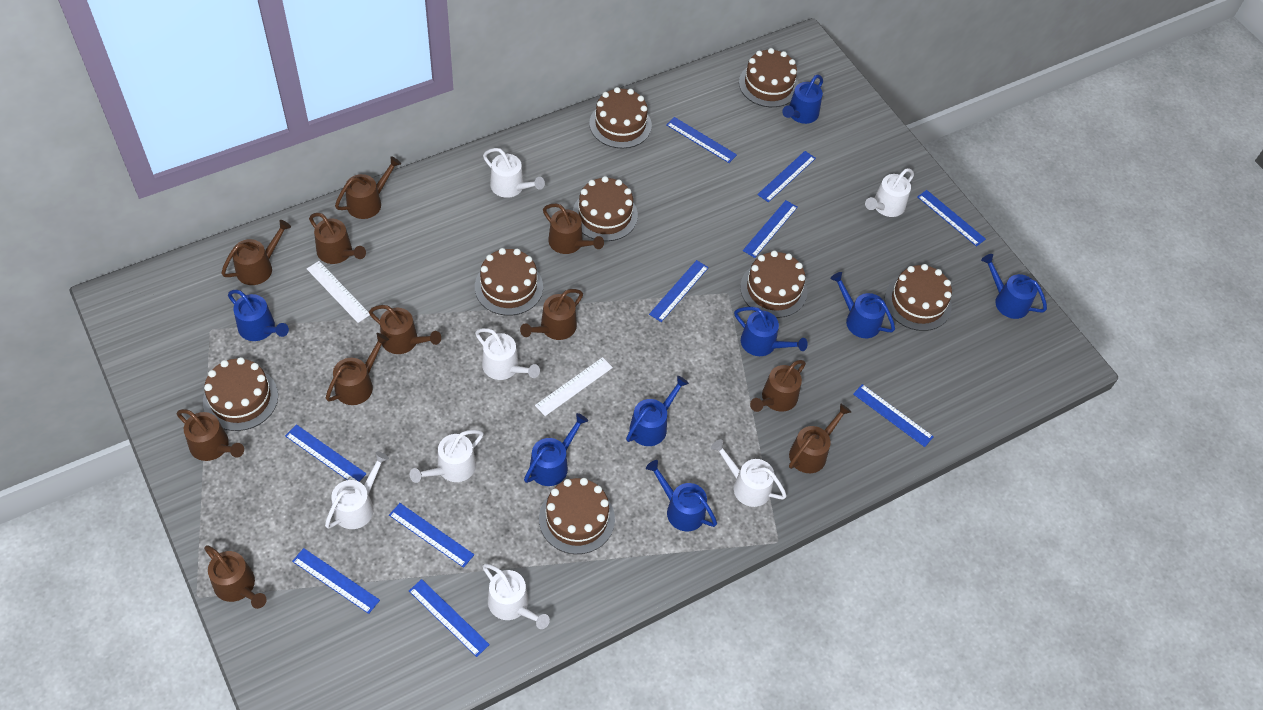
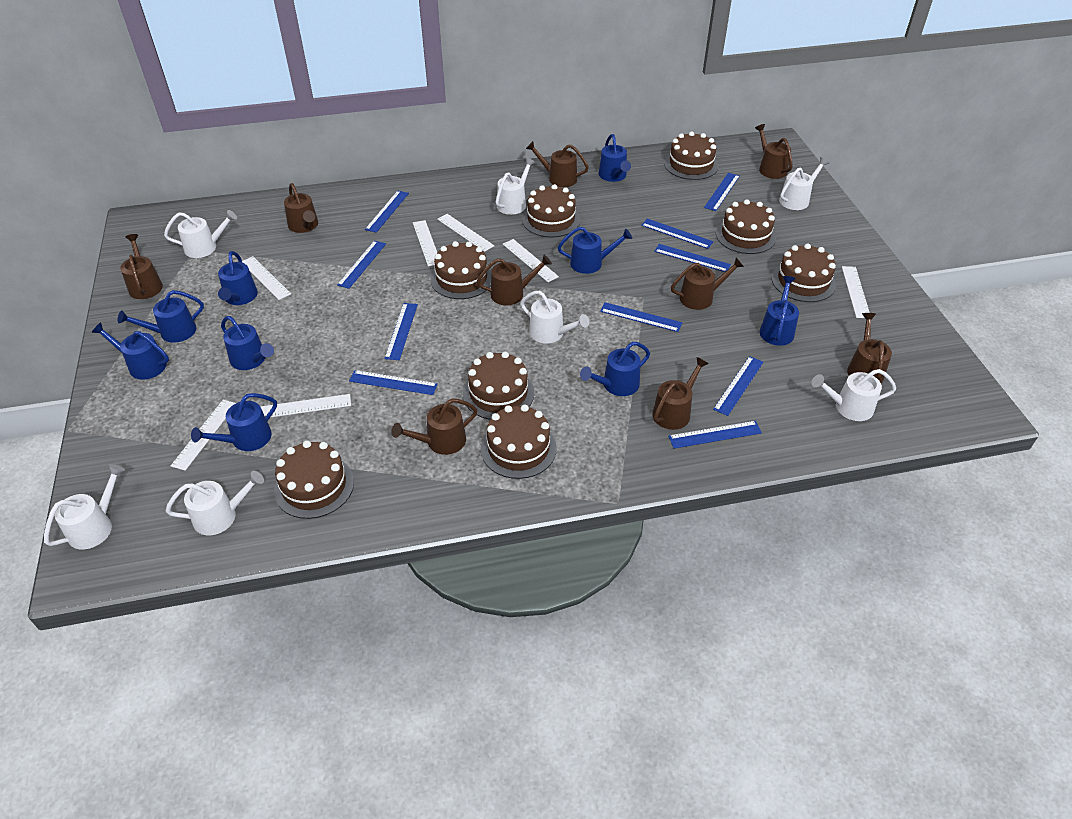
blue watering can: 8 -> 9
brown watering can: 11 -> 9
white ruler: 2 -> 7

